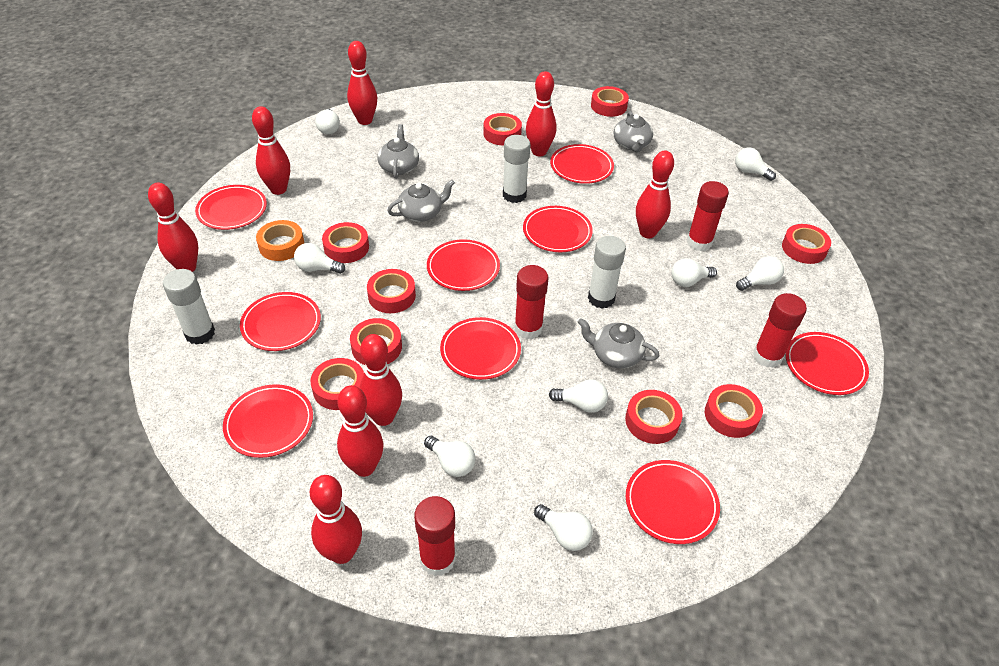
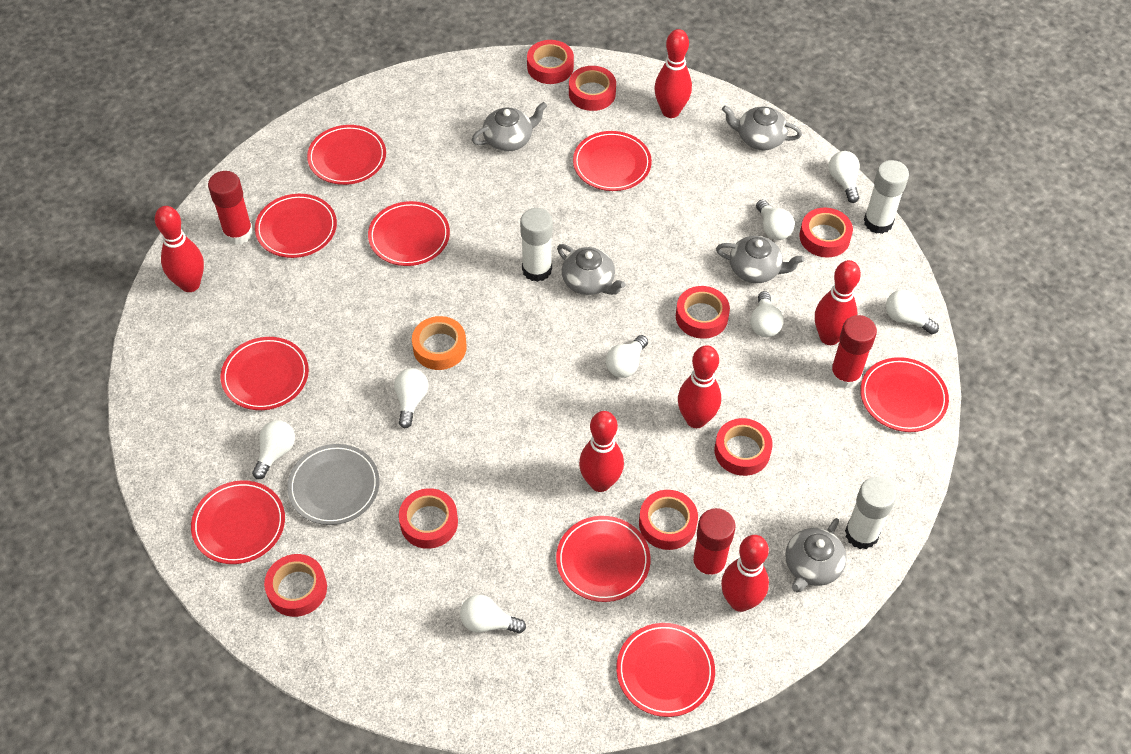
grey plate: 0 -> 1
grey teapot: 4 -> 5
red bowling pin: 8 -> 6
red glue stick: 4 -> 3
red tape: 9 -> 8

